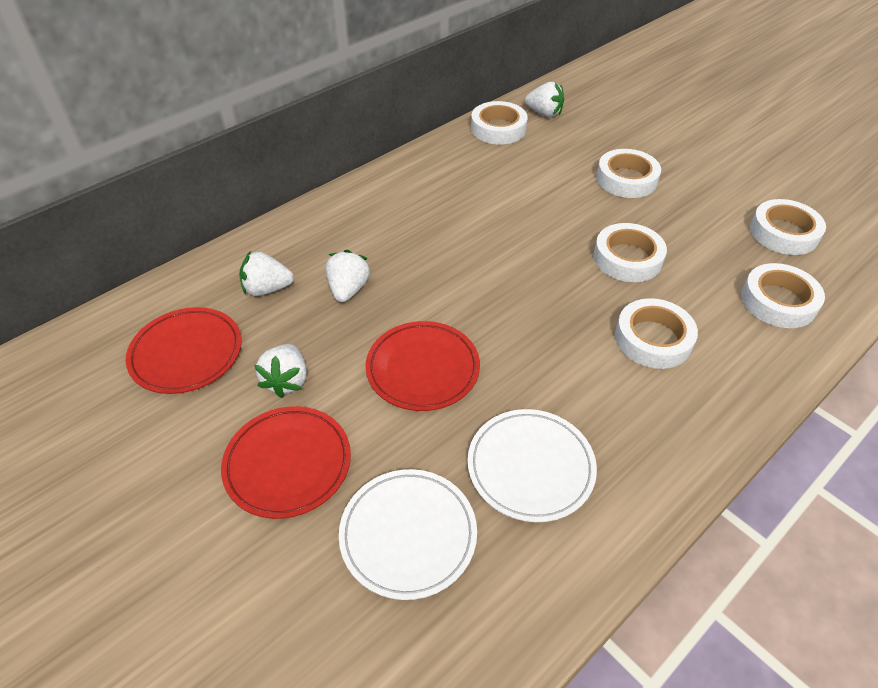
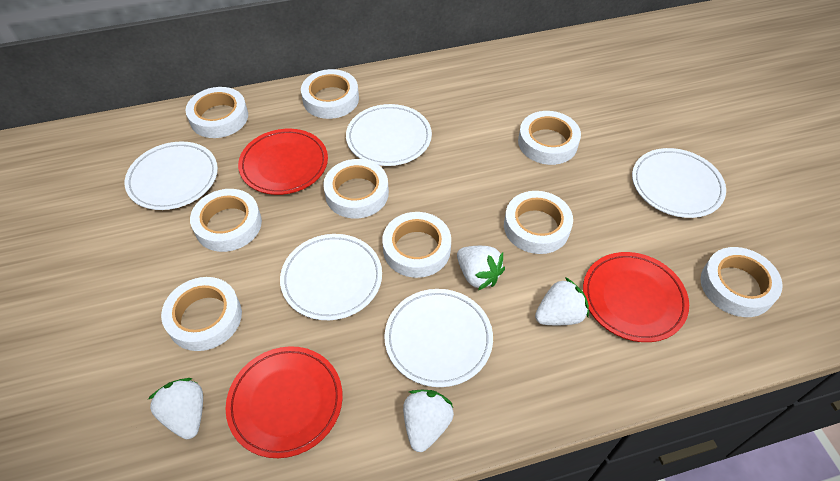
white plate: 2 -> 5
white tape: 6 -> 9

